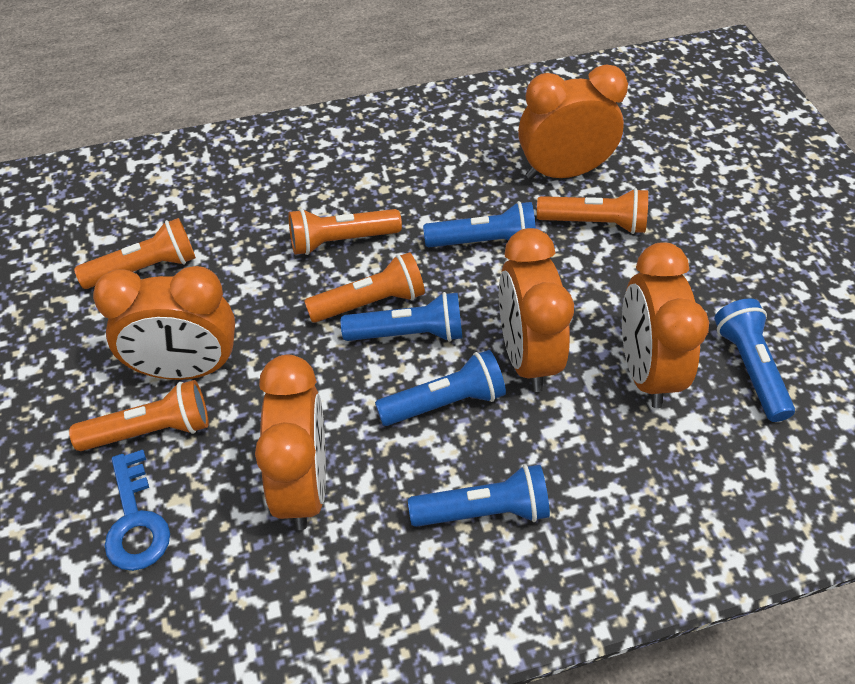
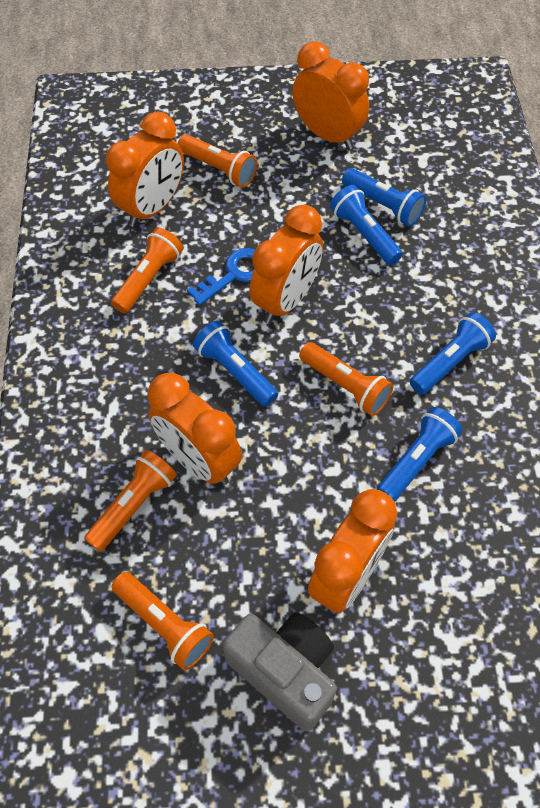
grey camera: 0 -> 1

